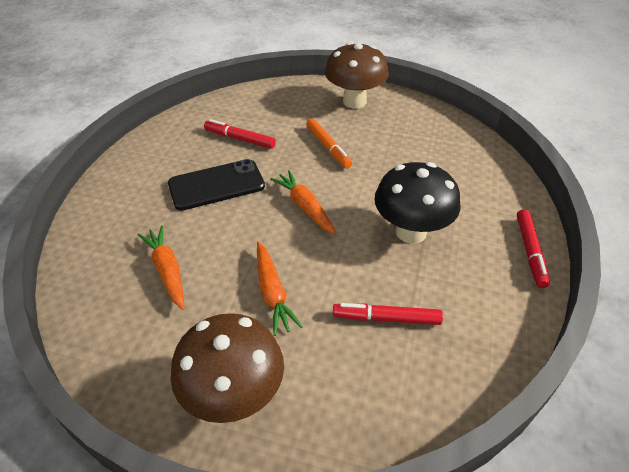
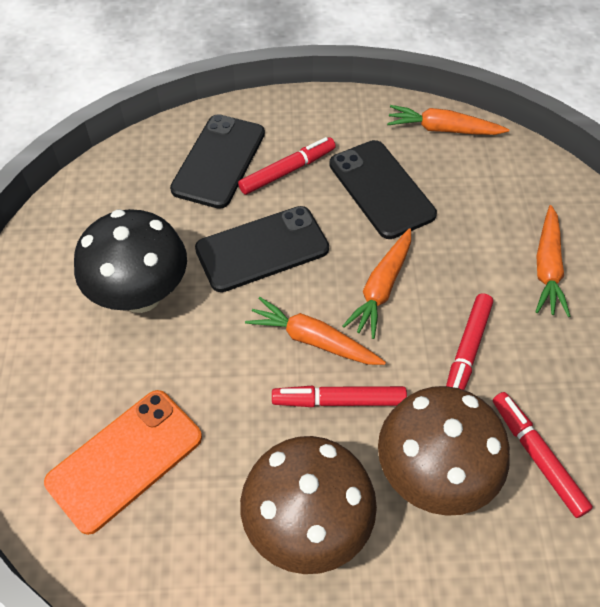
black phone: 1 -> 3
orange carrot: 3 -> 4
orange marker: 1 -> 0
orange phone: 0 -> 1
red marker: 3 -> 4

